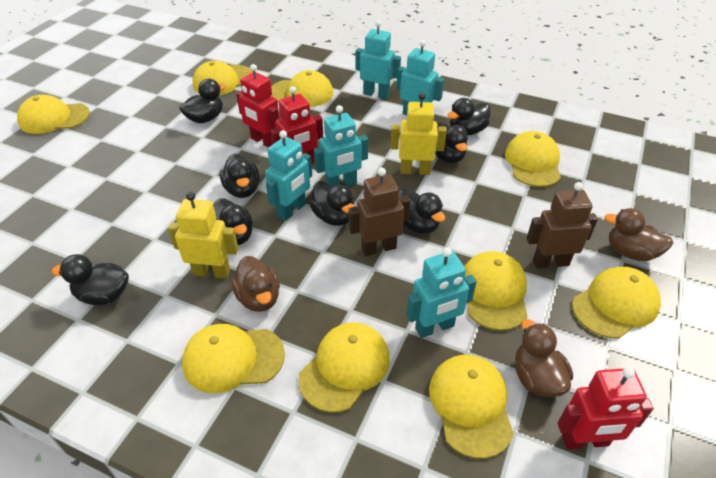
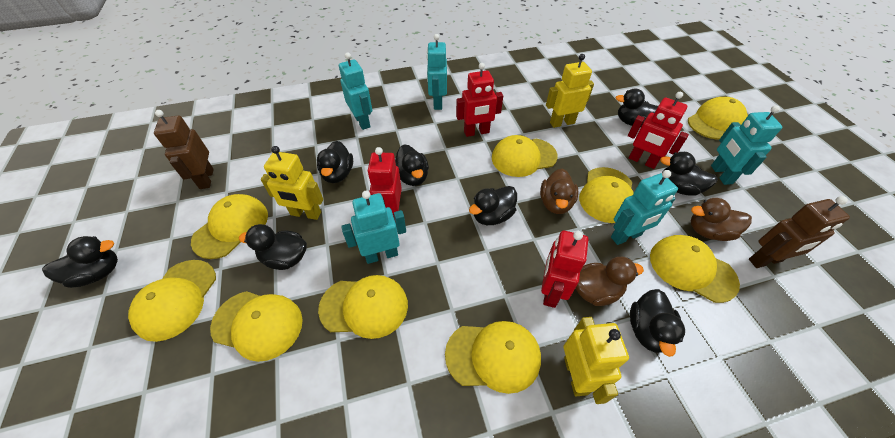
red robot: 3 -> 4
yellow robot: 2 -> 3

